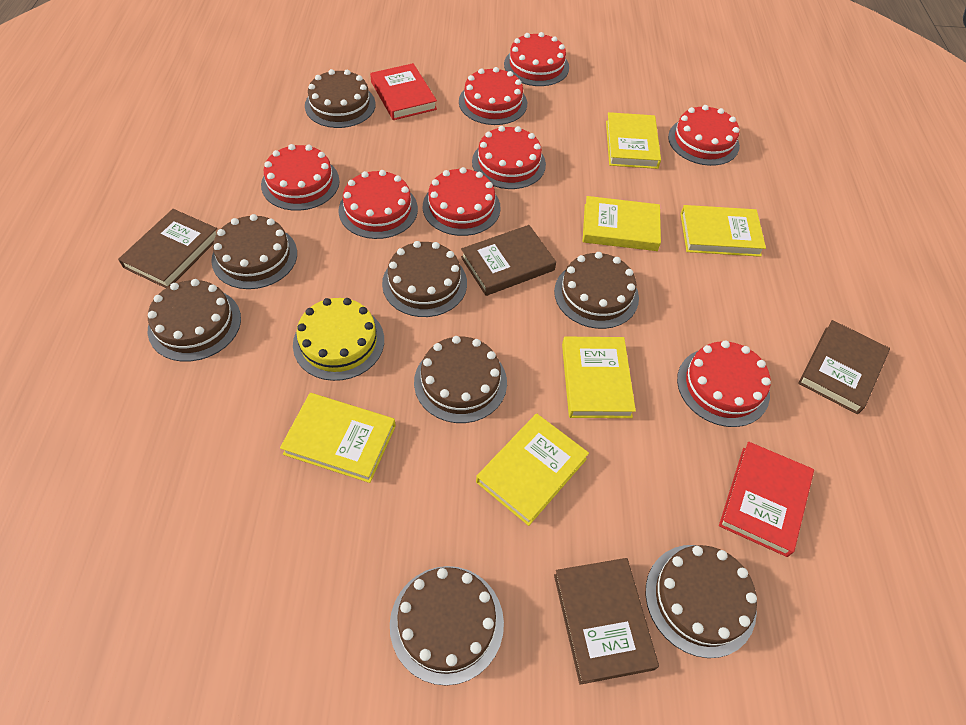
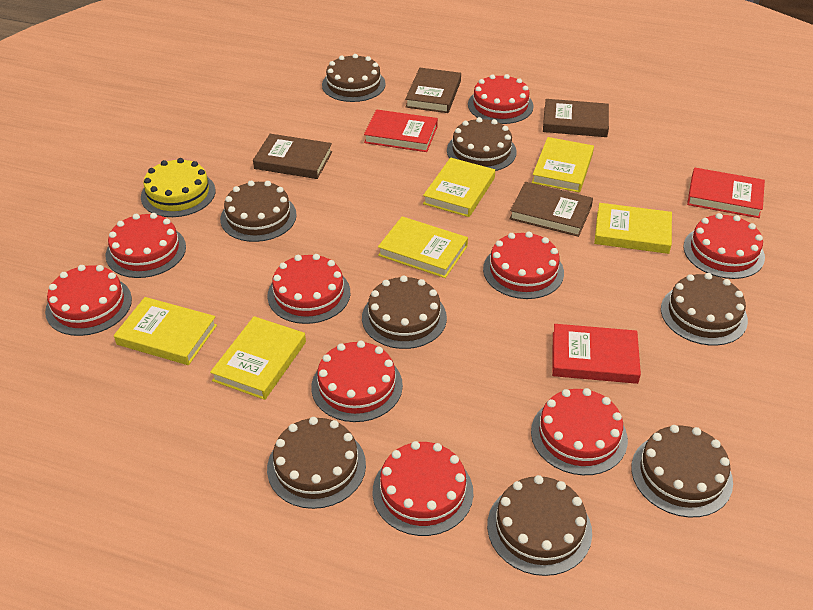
red book: 2 -> 3
red cake: 8 -> 9

